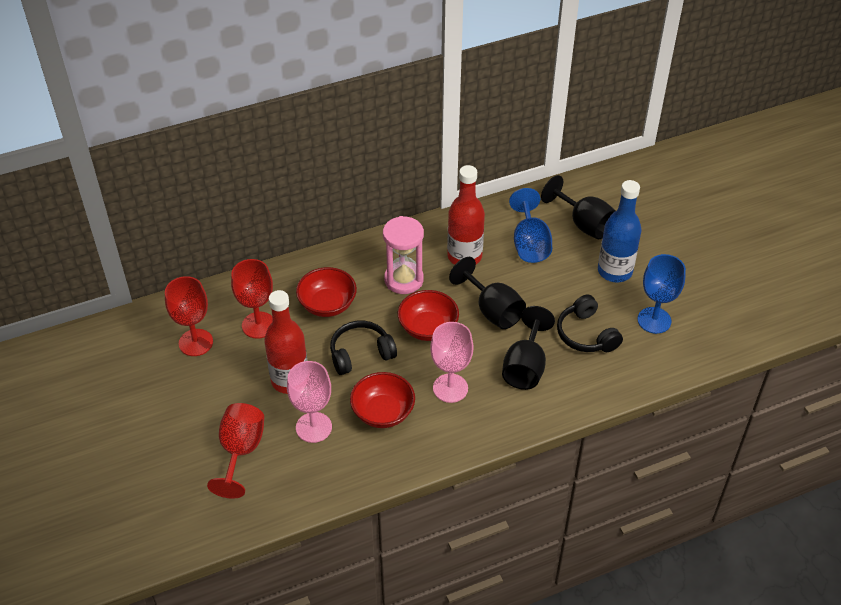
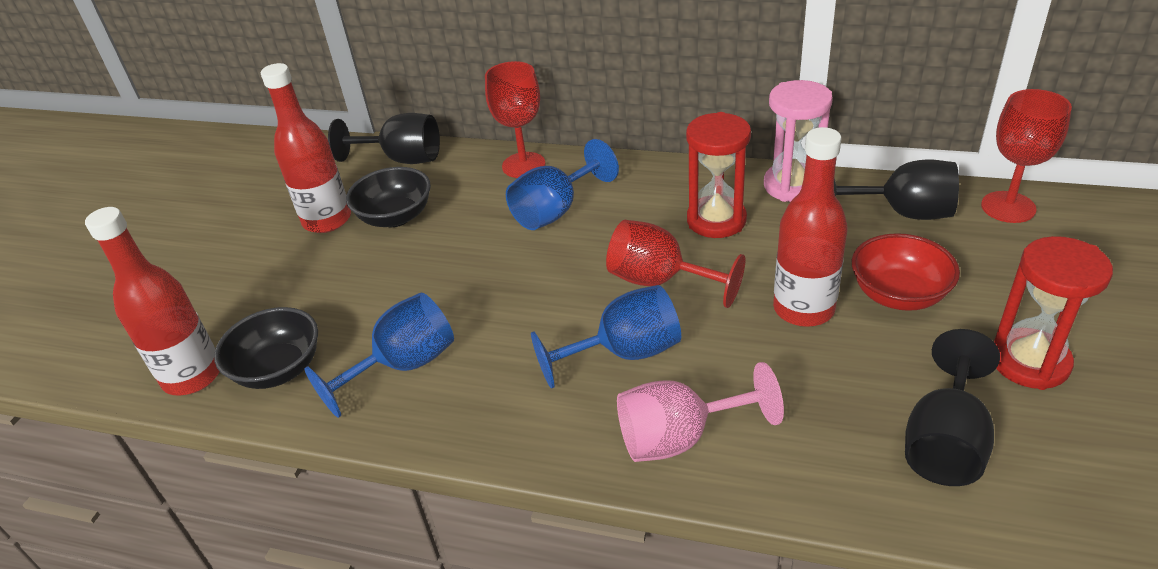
black bowl: 0 -> 2
black headphones: 2 -> 0
blue bottle: 1 -> 0
blue goblet: 2 -> 3
pink goblet: 2 -> 1
red bottle: 2 -> 3
red bowl: 3 -> 1
red hourglass: 0 -> 2

